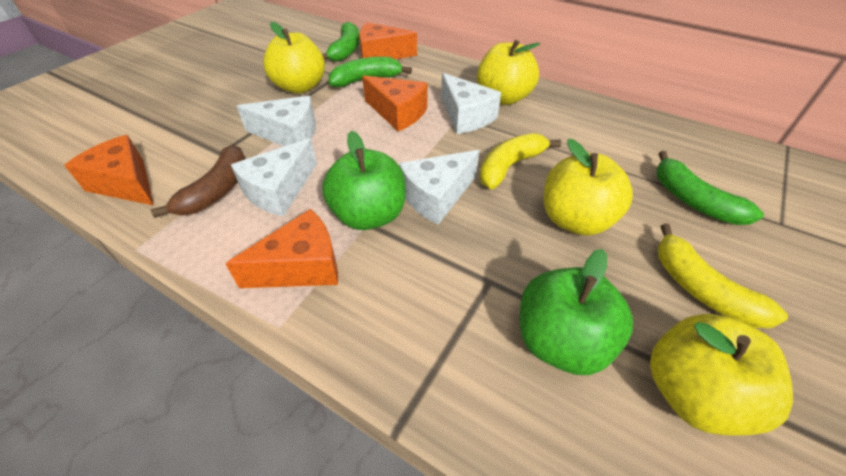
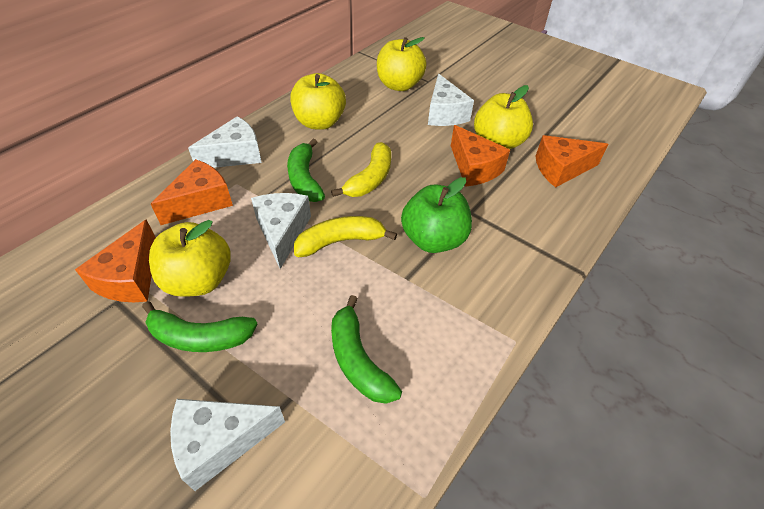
brown banana: 1 -> 0
green apple: 2 -> 1

